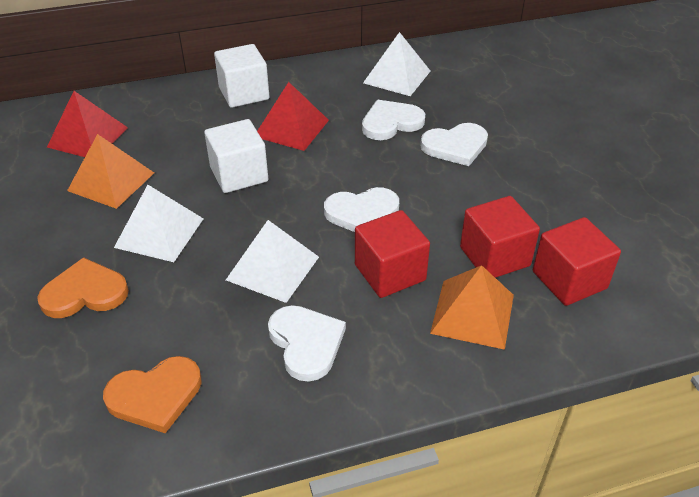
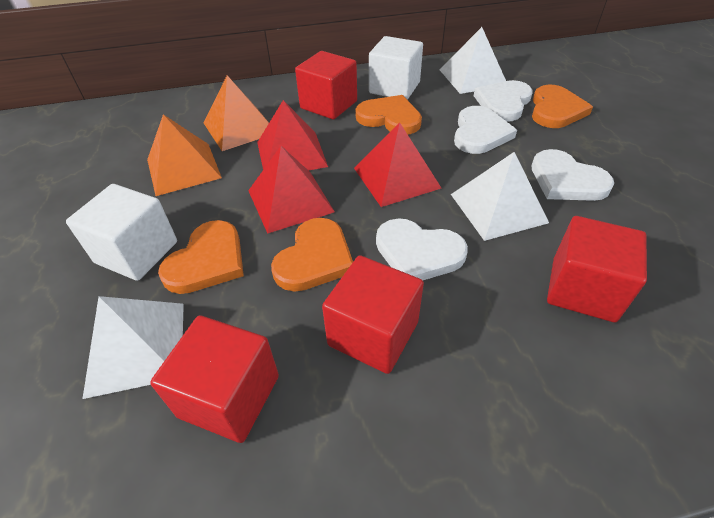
orange heart: 2 -> 4
red cube: 3 -> 4
red pyramid: 2 -> 3

